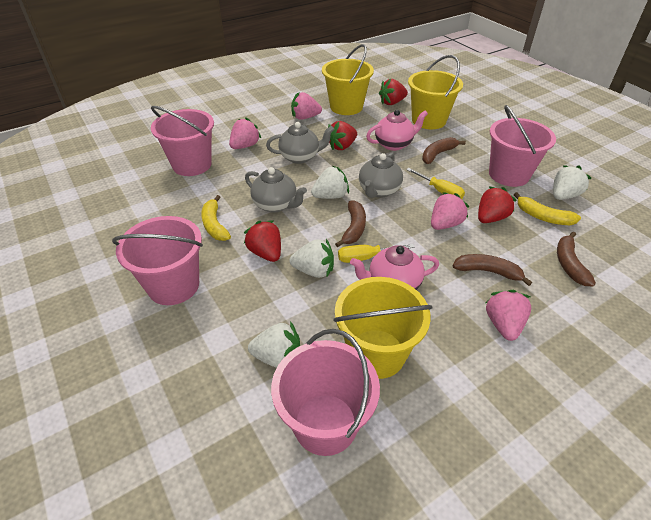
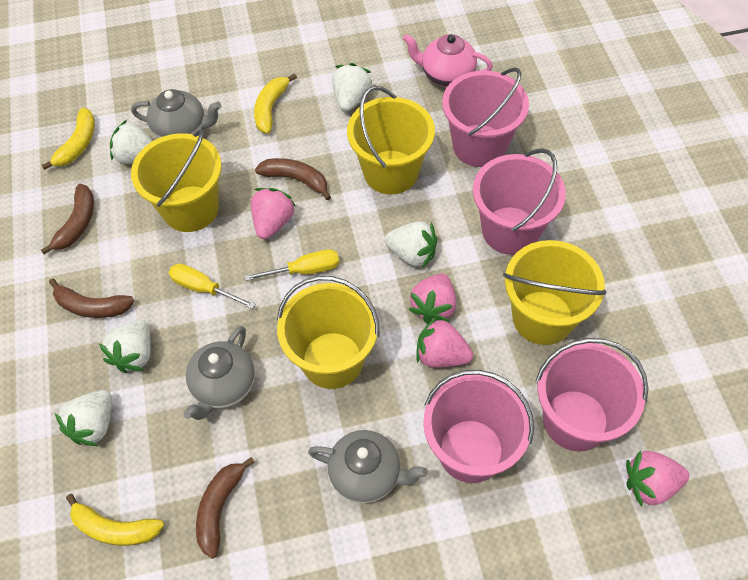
pink teapot: 2 -> 1
red strawberry: 4 -> 0
white strawberry: 4 -> 5
yellow banana: 2 -> 3
yellow bucket: 3 -> 4

